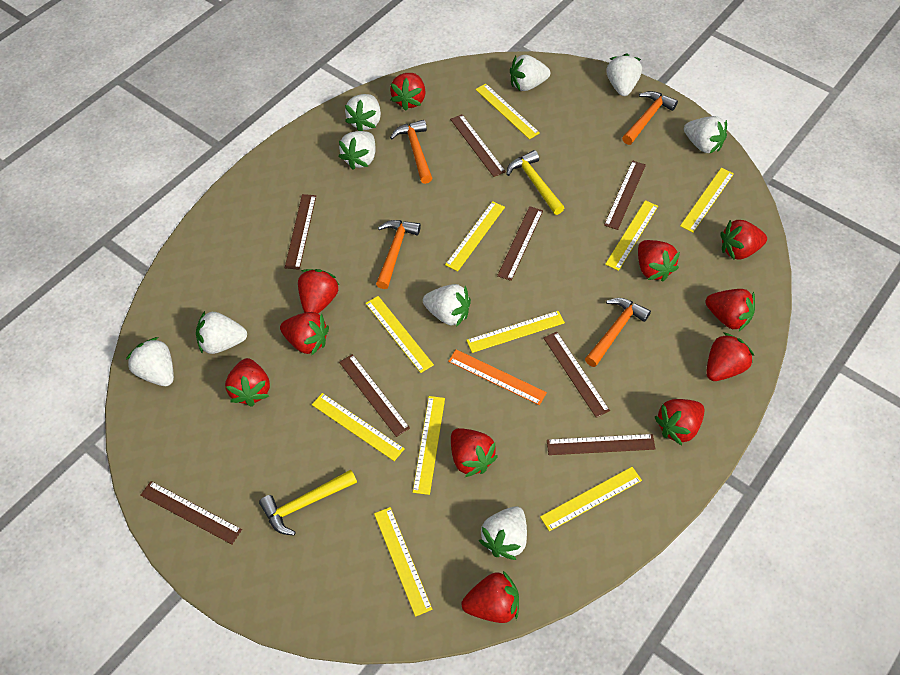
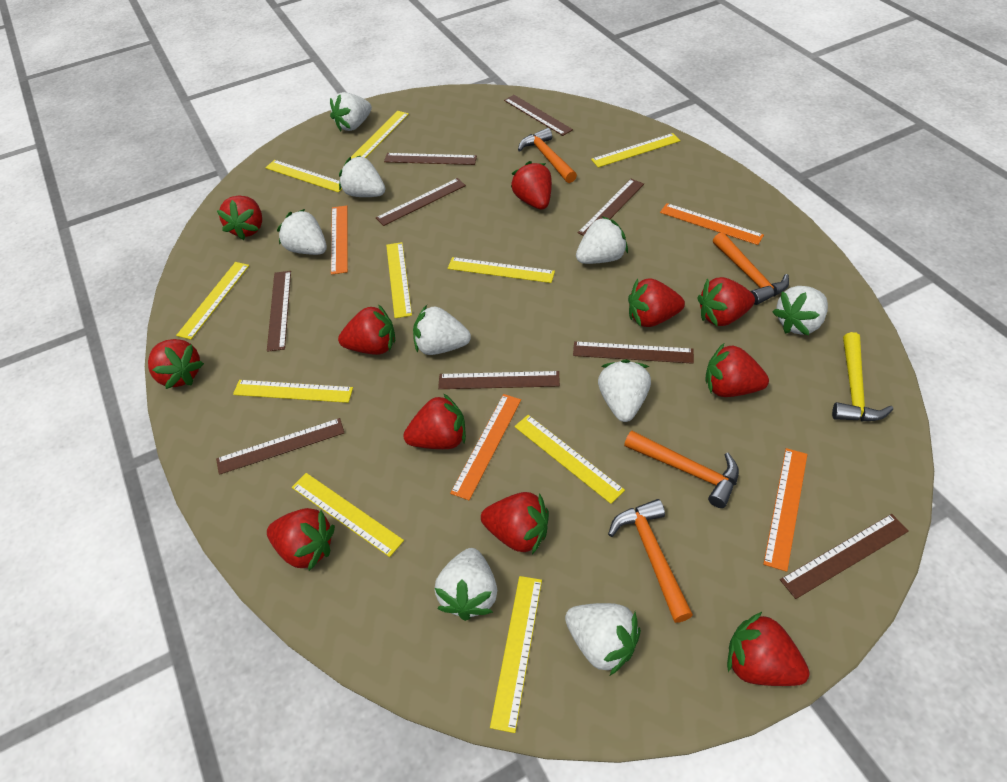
brown ruler: 8 -> 9
orange ruler: 1 -> 4
yellow hammer: 2 -> 1

